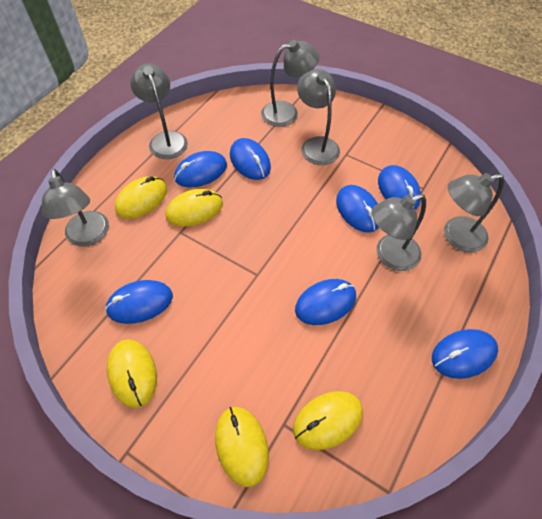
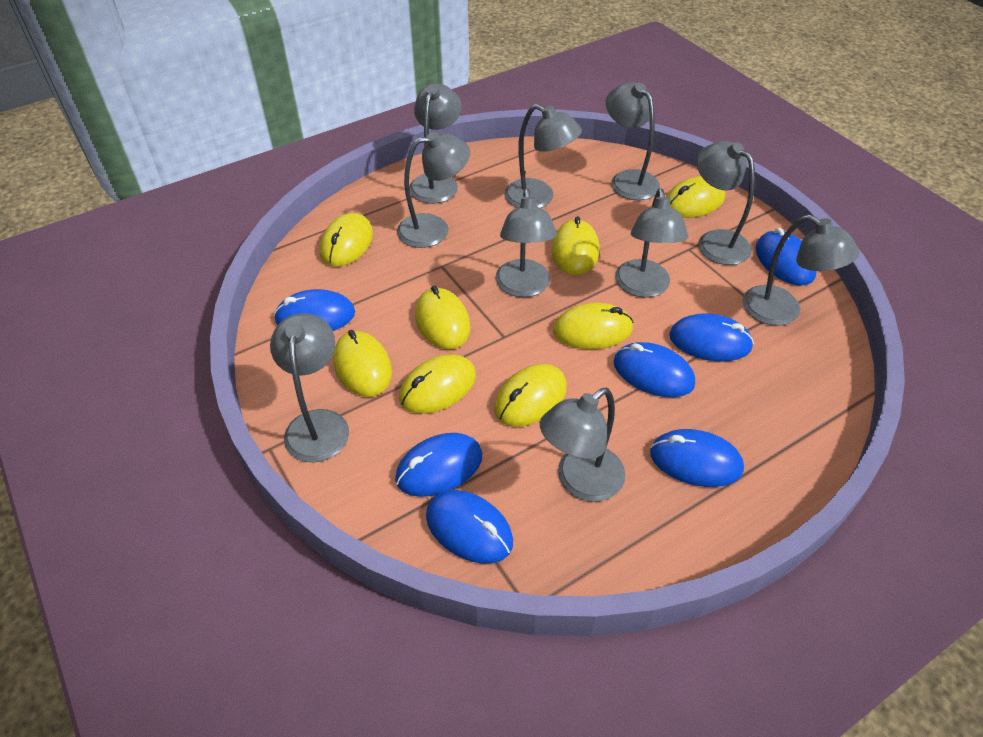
grey lamp: 6 -> 10
yellow mouse: 5 -> 8

